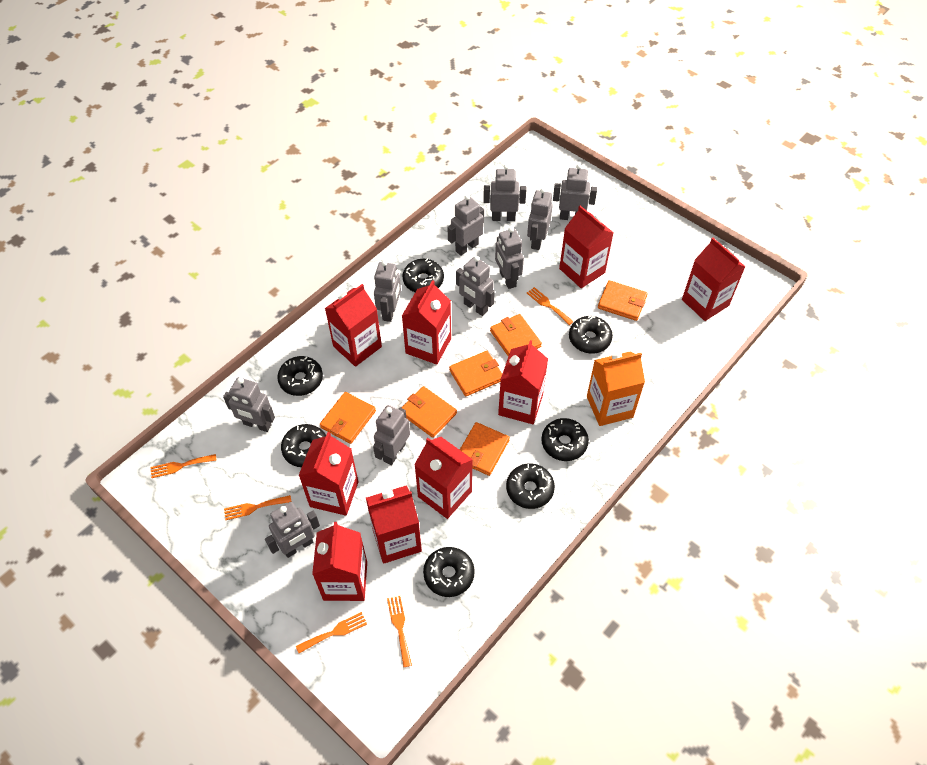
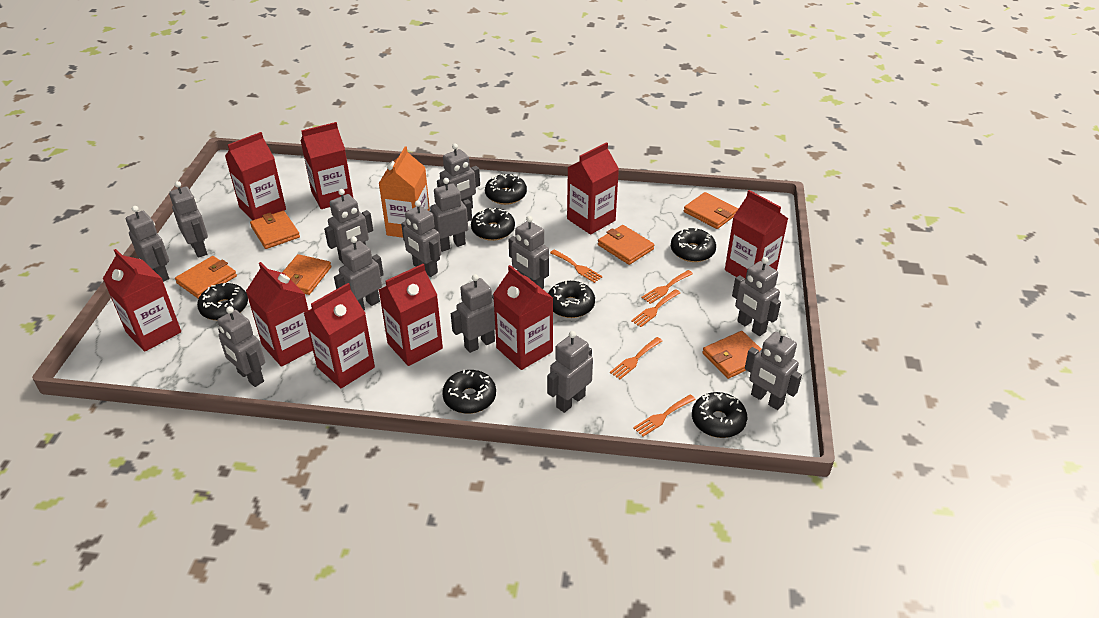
grey robot: 10 -> 13

